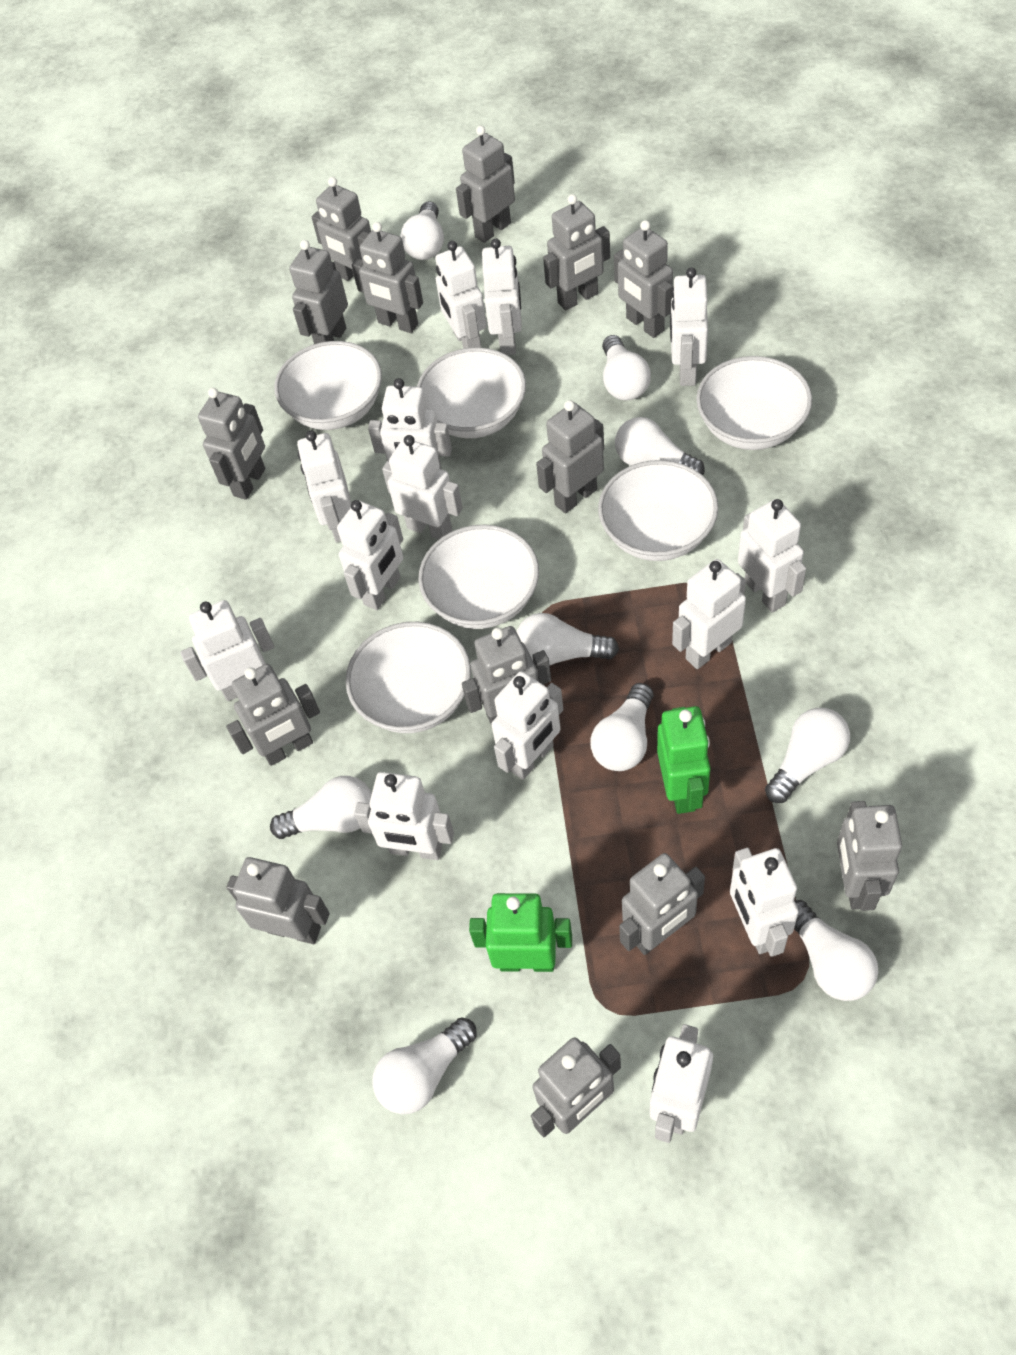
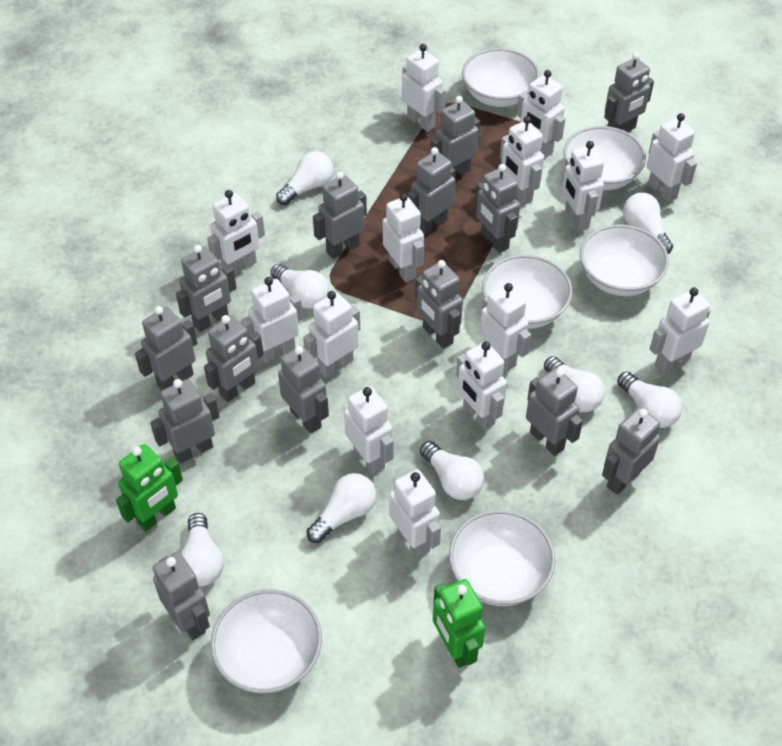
white light bulb: 9 -> 8

